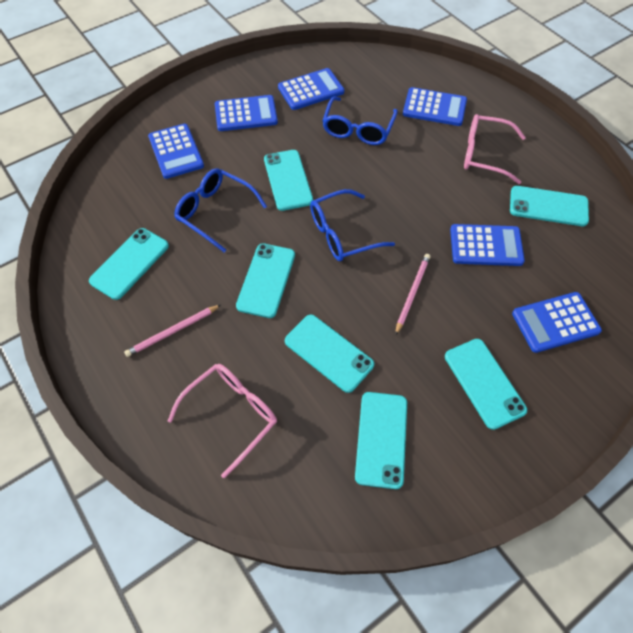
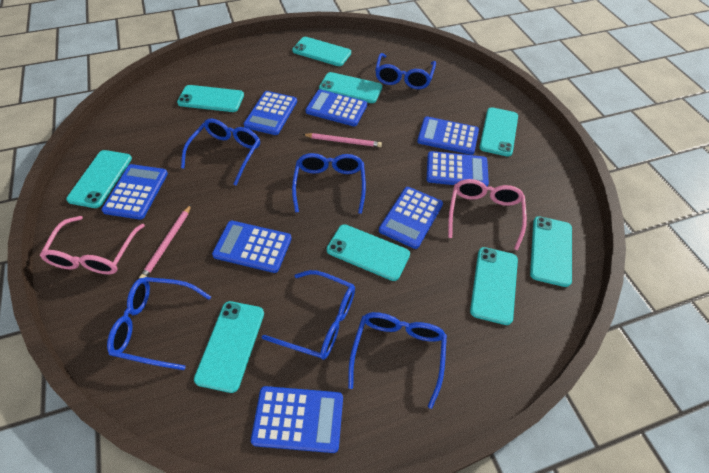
blue calculator: 6 -> 8
blue glasses: 3 -> 6
turquoise phone: 7 -> 9

